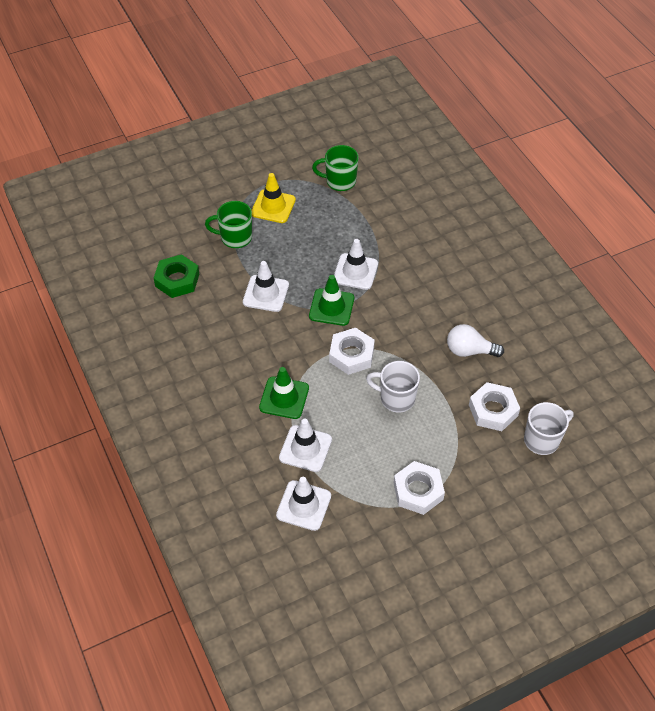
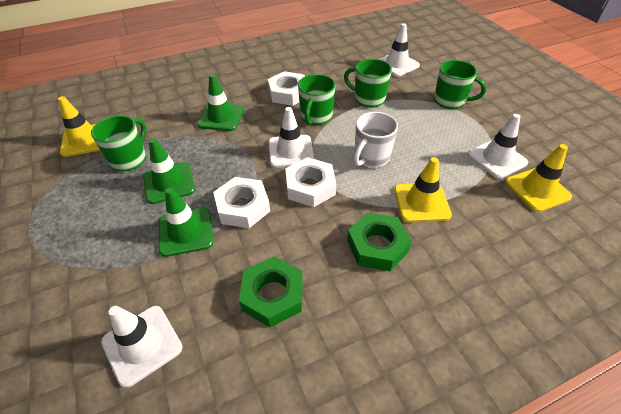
green mug: 2 -> 4
green nut: 1 -> 2
green traffic cone: 2 -> 3
white light bulb: 1 -> 0
white mug: 2 -> 1
yellow traffic cone: 1 -> 3

